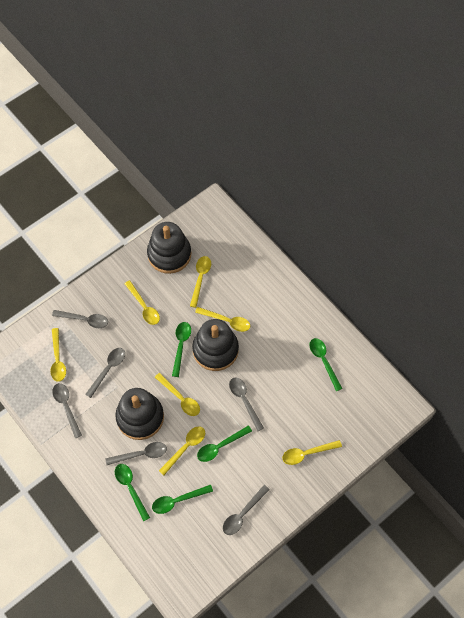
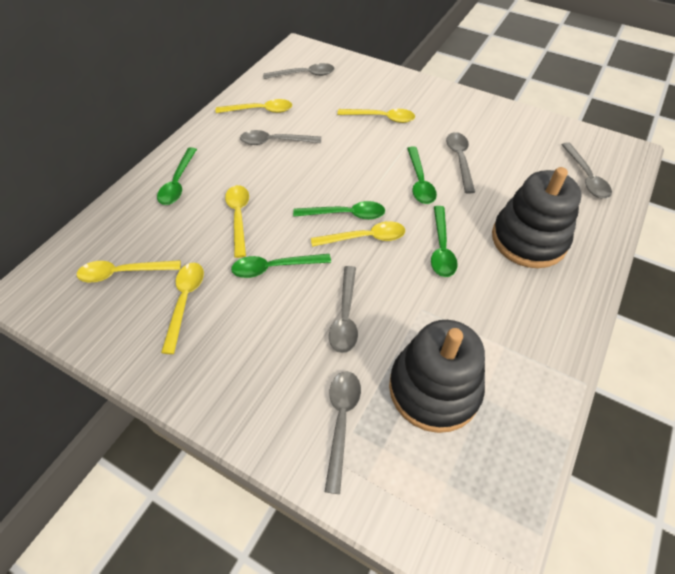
black stacking toy: 3 -> 2
yellow spoon: 7 -> 6

